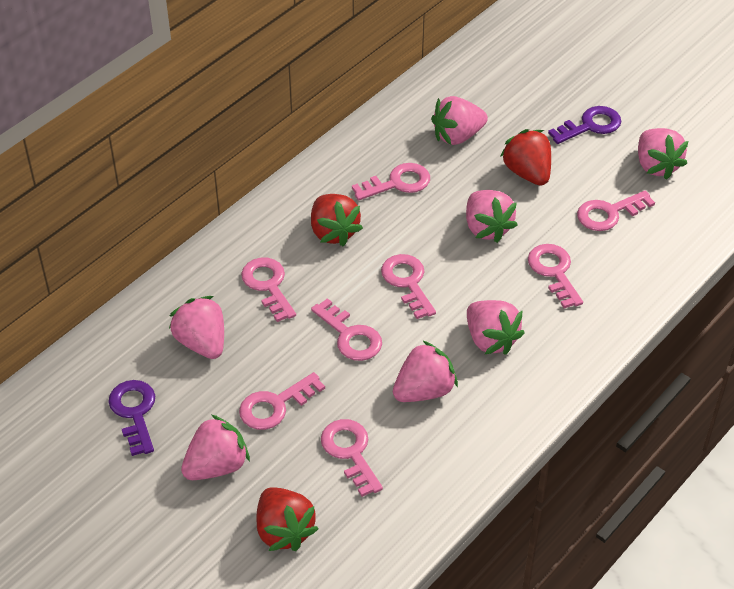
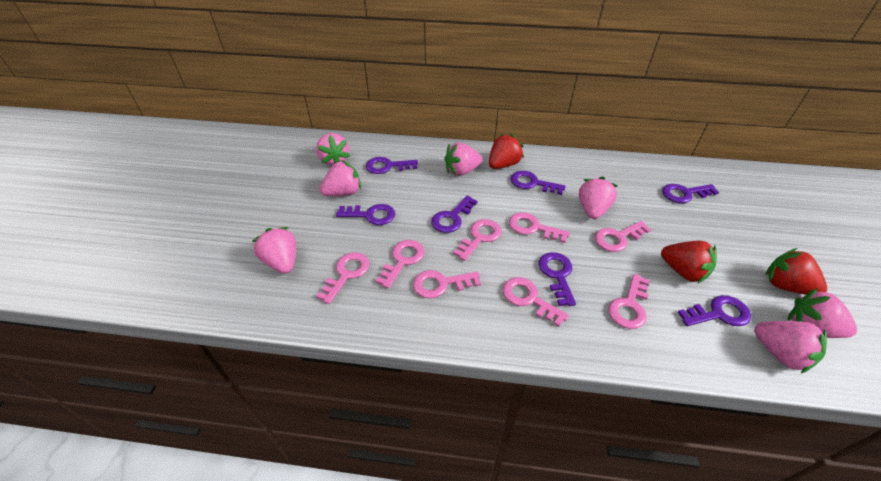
purple key: 2 -> 7

